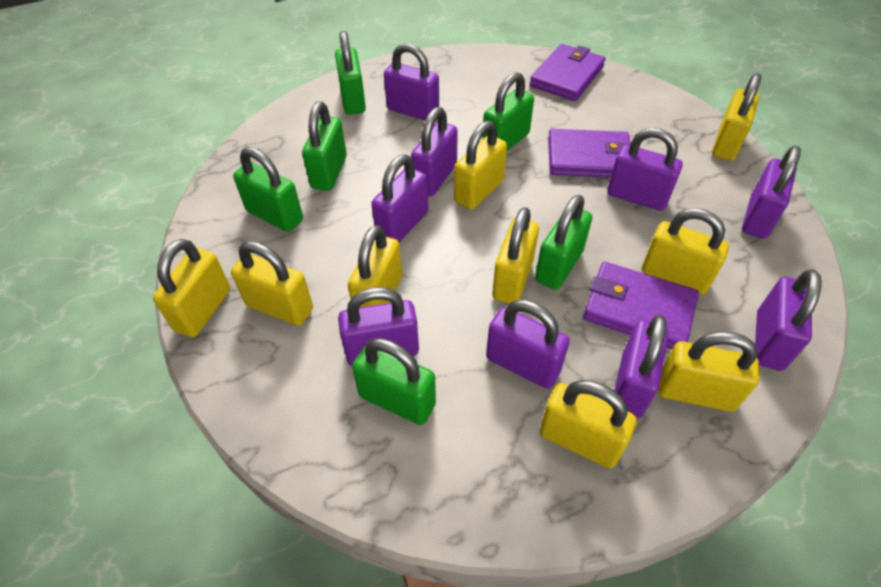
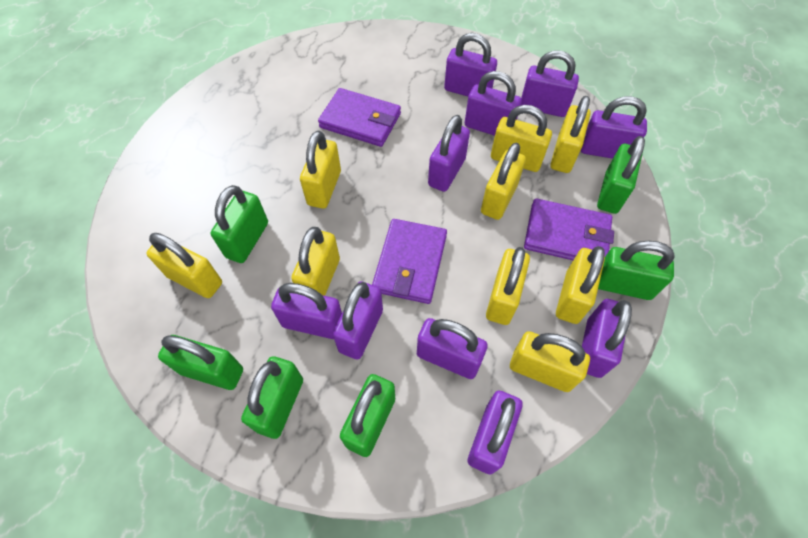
purple padlock: 9 -> 10

